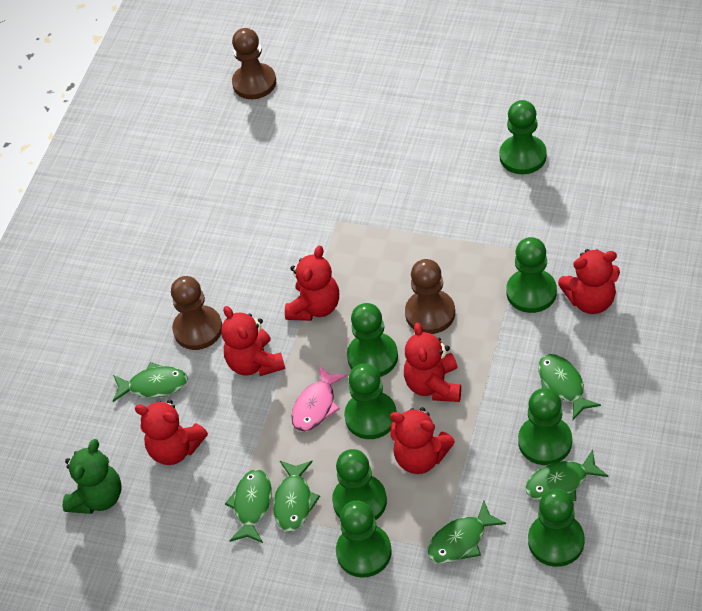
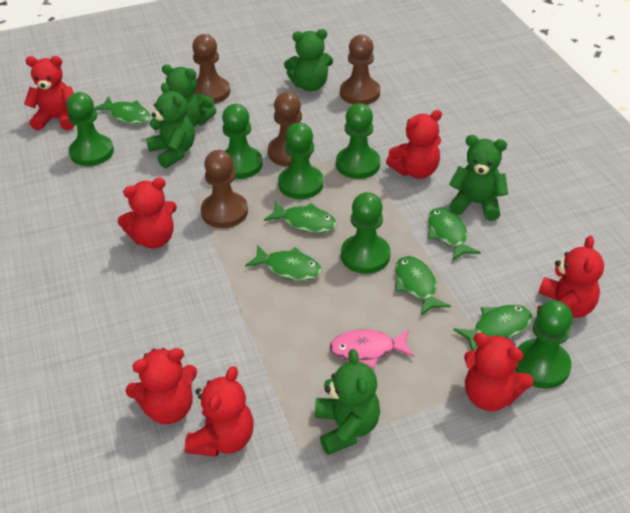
brown pawn: 3 -> 4
green pawn: 8 -> 6
green teddy bear: 1 -> 5
red teddy bear: 6 -> 7

